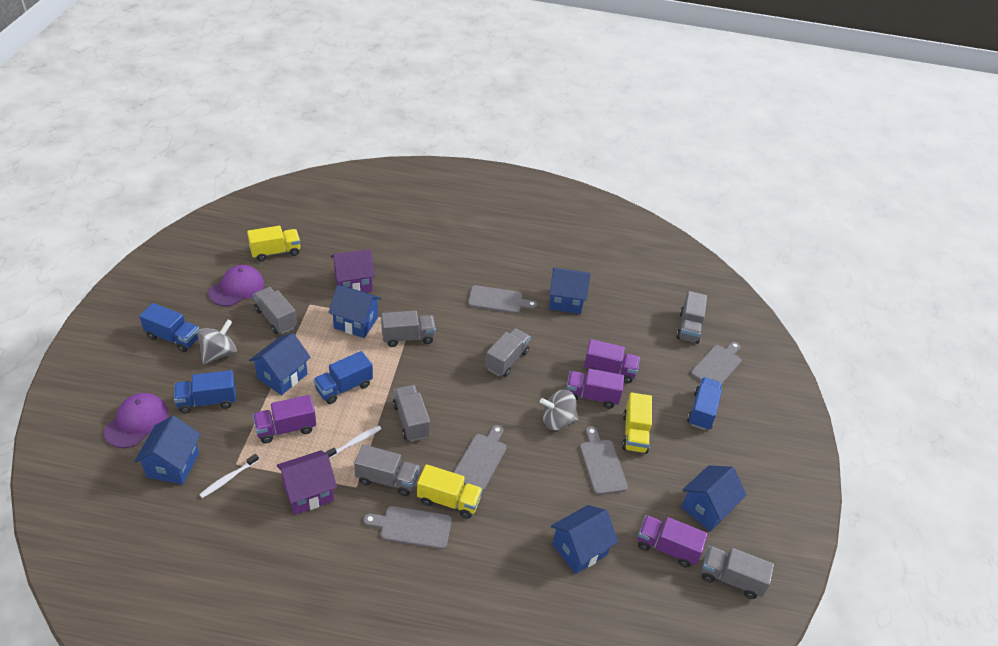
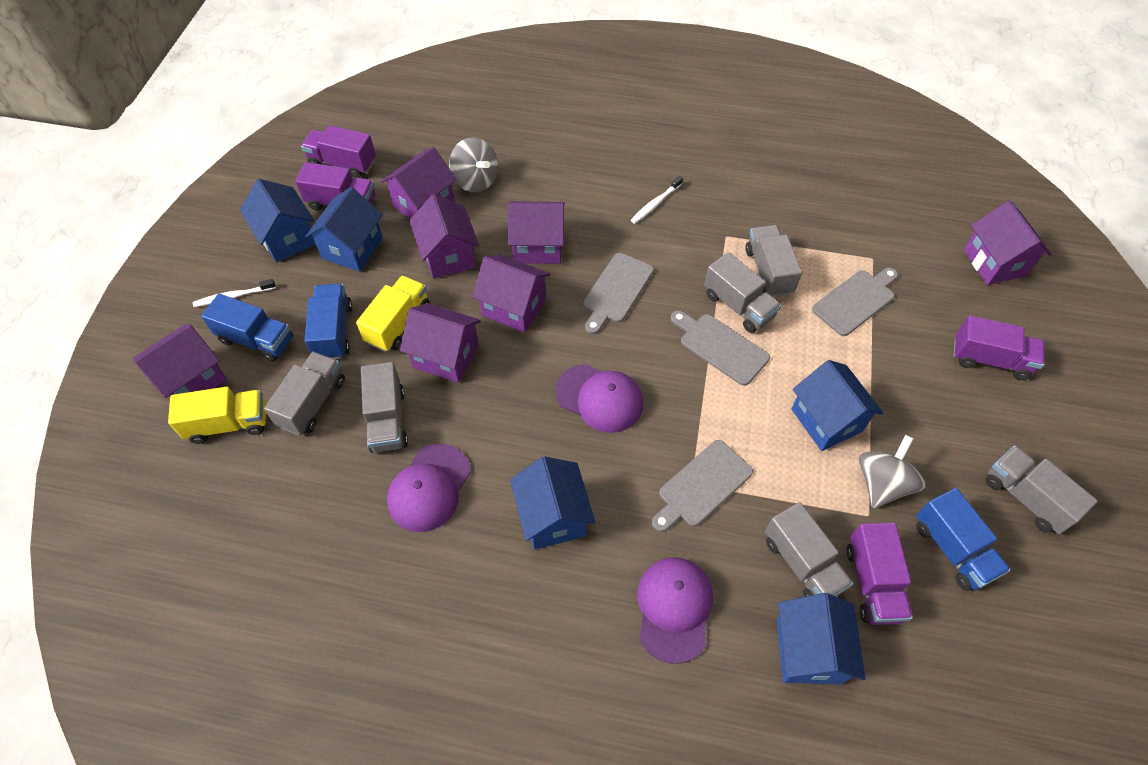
blue house: 6 -> 5
blue truck: 4 -> 3
grey cutting board: 5 -> 4
grey truck: 7 -> 6
purple cap: 2 -> 3
purple house: 2 -> 7
yellow truck: 3 -> 2

